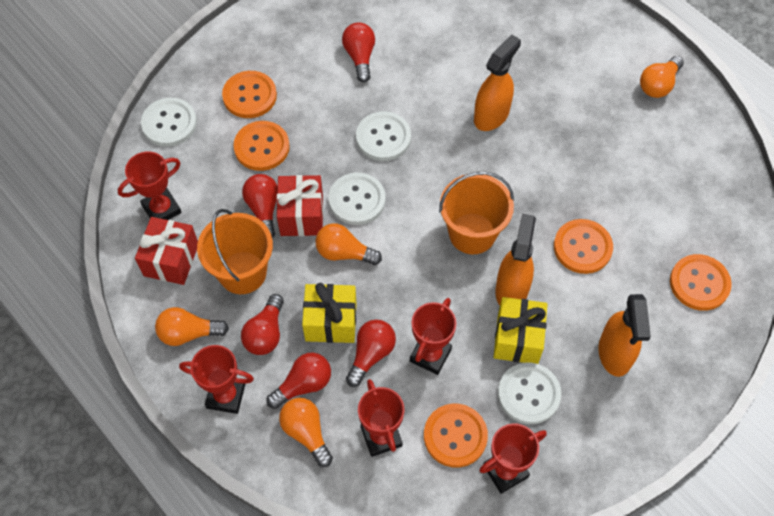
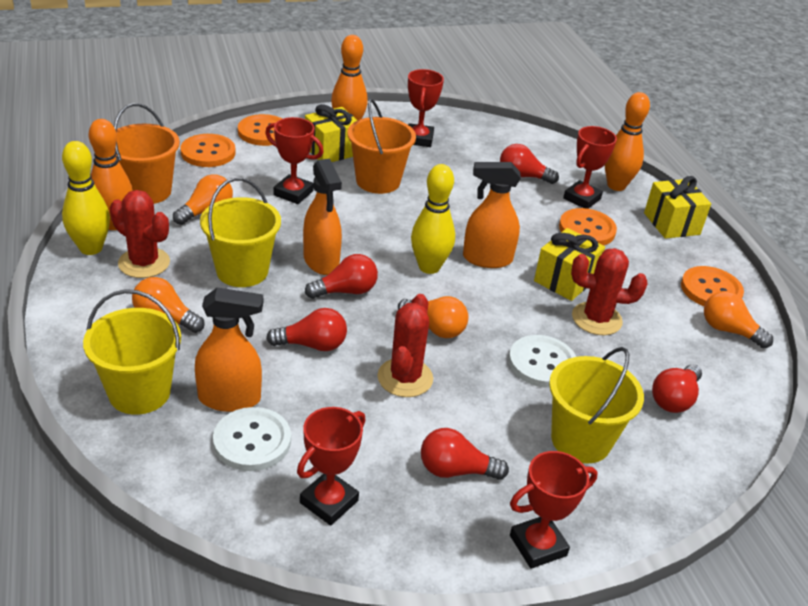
orange bowling pin: 0 -> 3
orange button: 5 -> 4
red cactus: 0 -> 3
red gift: 2 -> 0
white button: 4 -> 2
yellow bowling pin: 0 -> 2
yellow bucket: 0 -> 3
yellow gift: 2 -> 3

